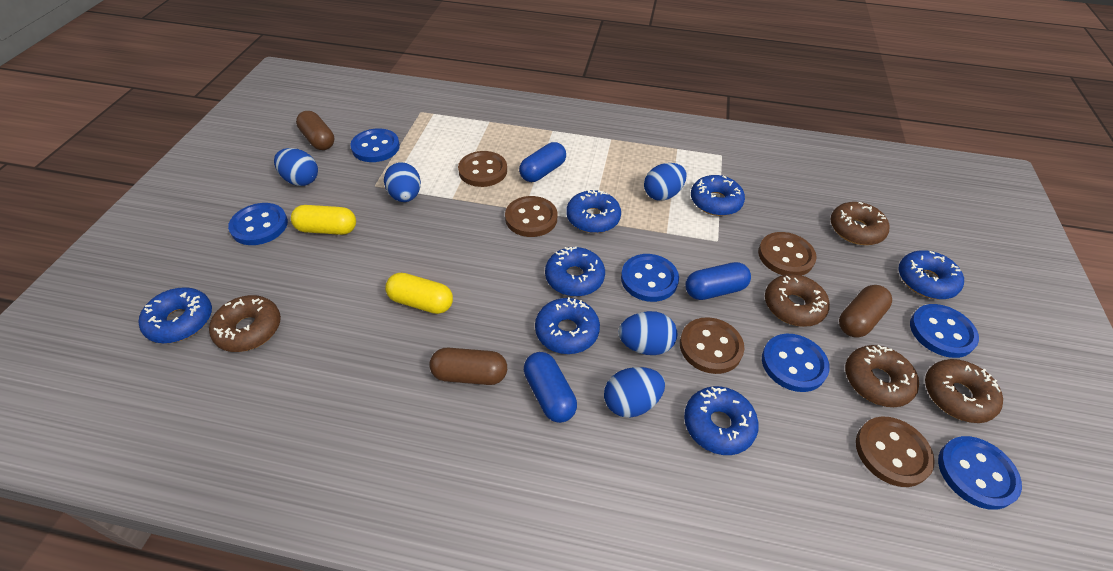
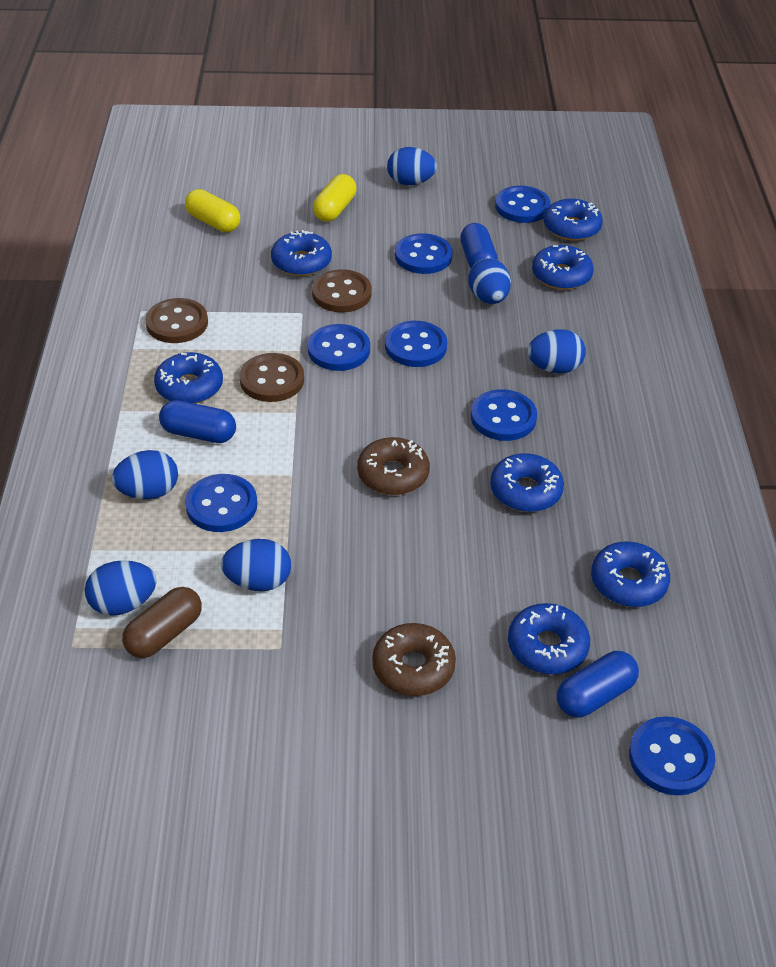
blue button: 6 -> 7
blue egg: 5 -> 6
brown button: 5 -> 3
brown capsule: 3 -> 1
brown donut: 5 -> 2

